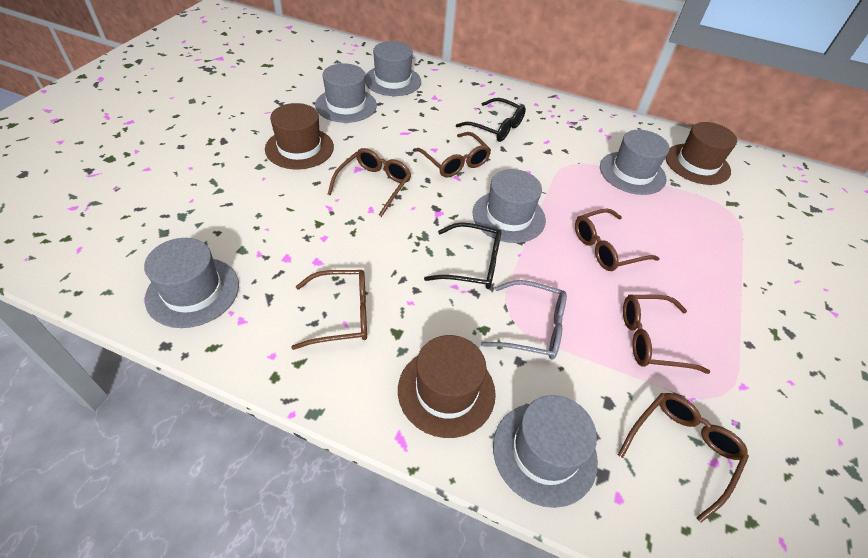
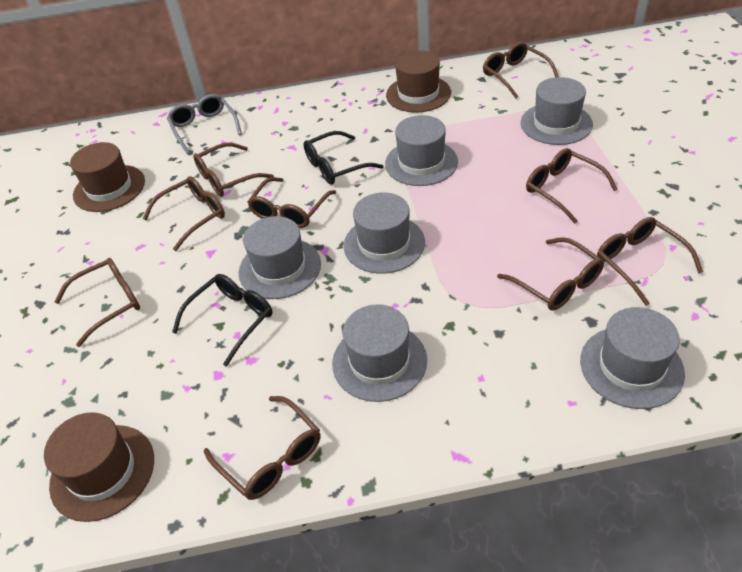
brown glasses: 6 -> 9

